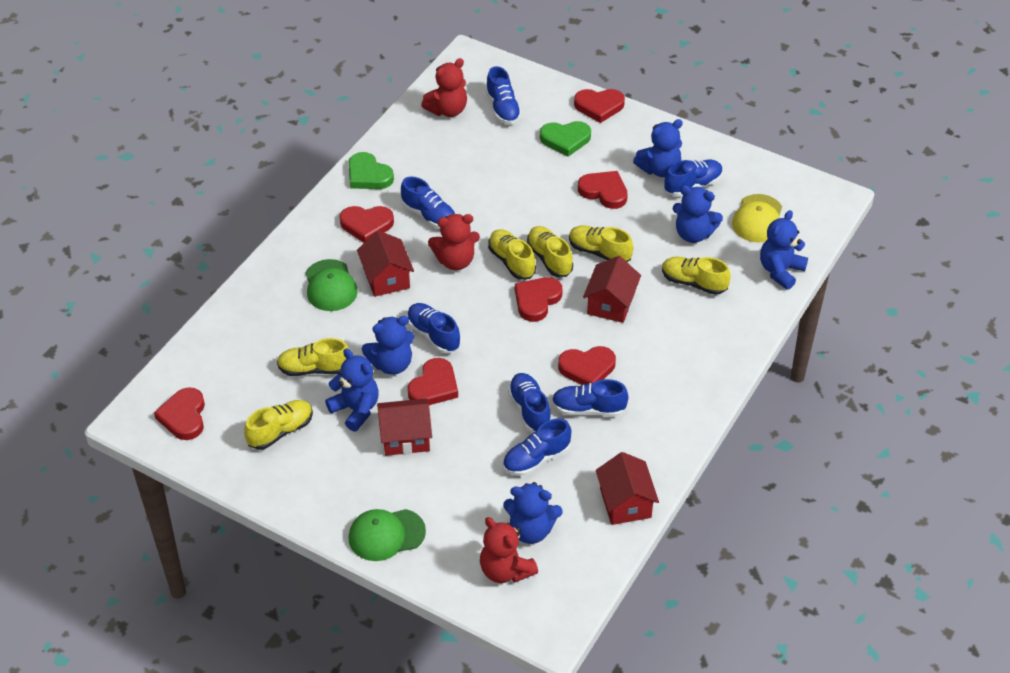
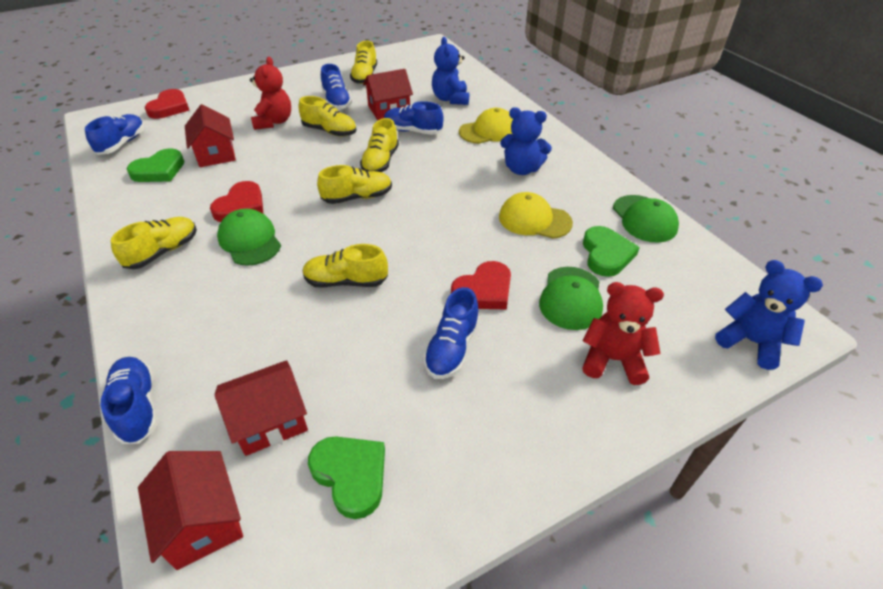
blue shoe: 7 -> 5
blue teddy bear: 6 -> 3
green cap: 2 -> 3
green heart: 2 -> 3
red heart: 7 -> 3
red teddy bear: 3 -> 2
yellow cap: 1 -> 2

